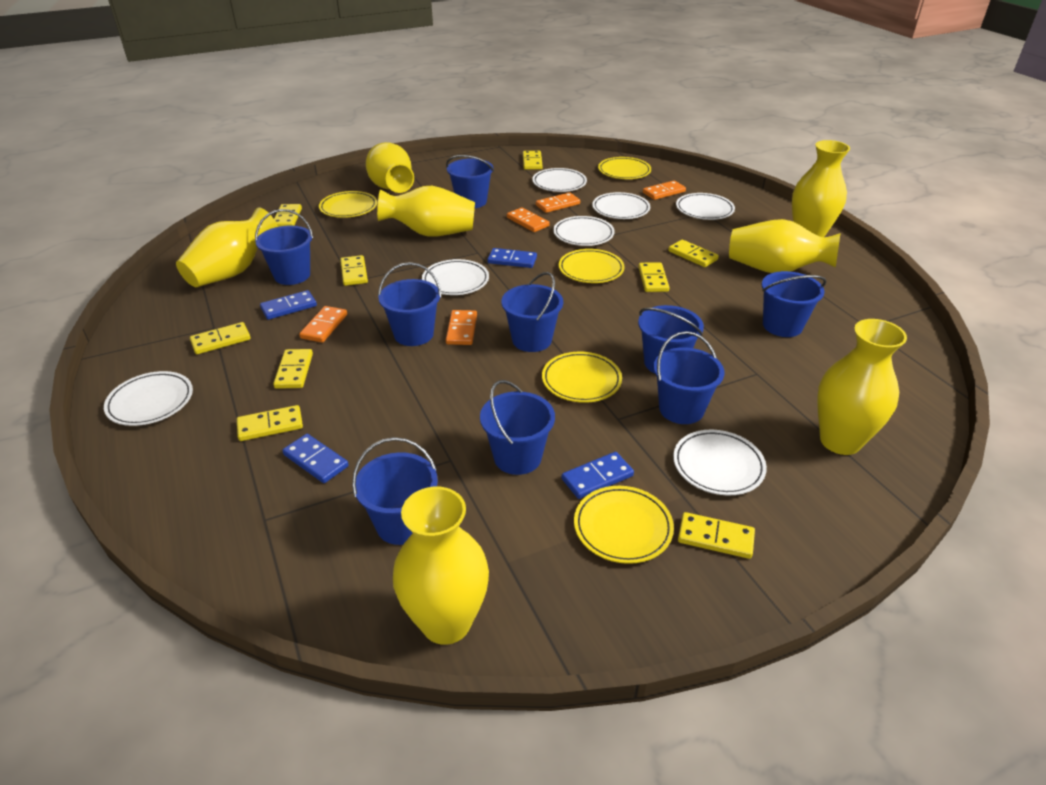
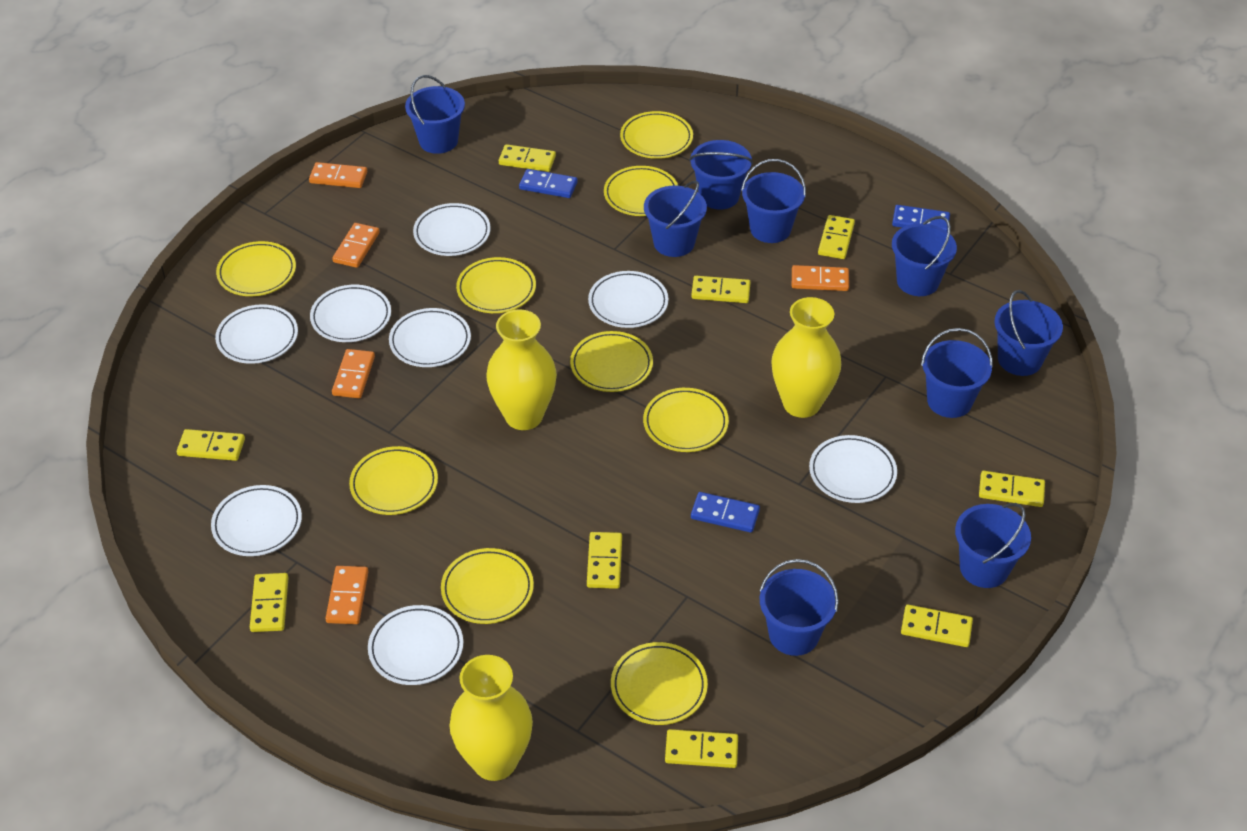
blue domino: 4 -> 3
white plate: 7 -> 8
yellow plate: 5 -> 9
yellow vase: 7 -> 3

